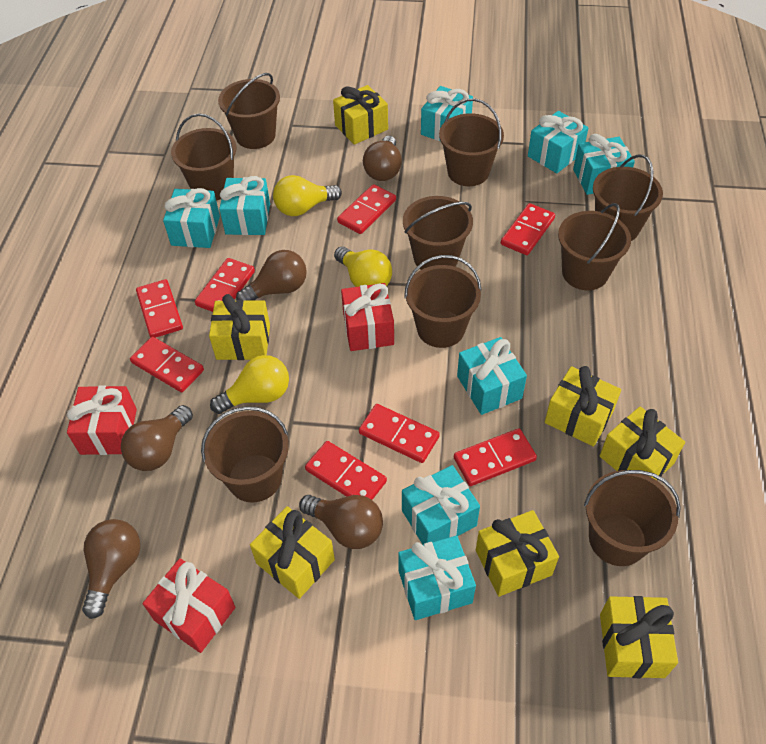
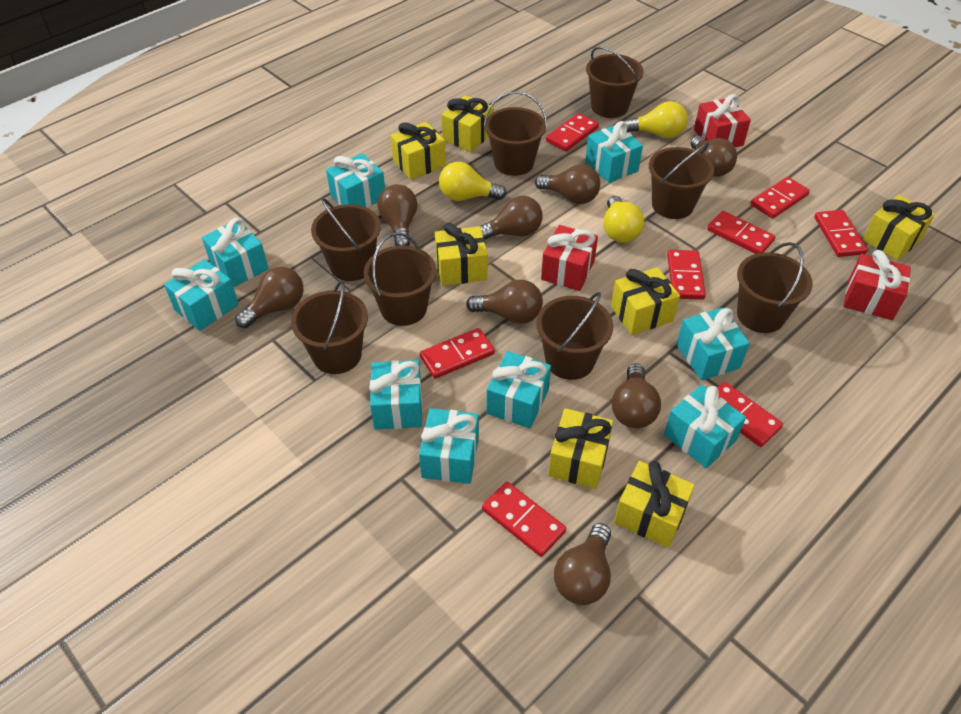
brown bucket: 9 -> 8
brown light bulb: 5 -> 8
turquoise gift: 8 -> 9

